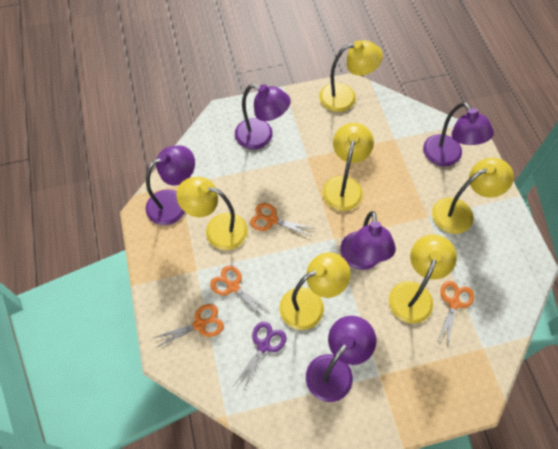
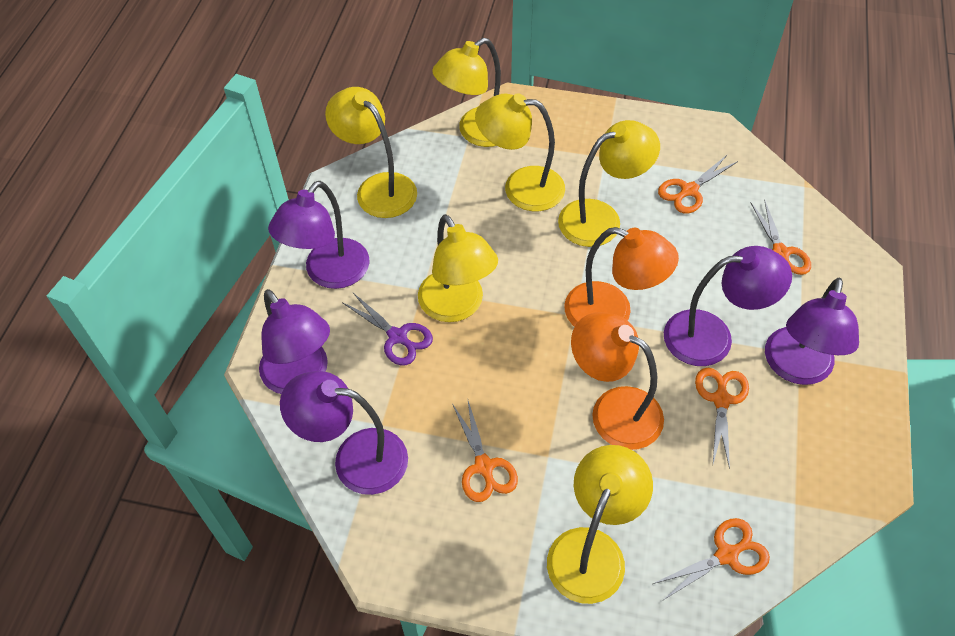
orange lamp: 0 -> 2
orange scissors: 4 -> 5

